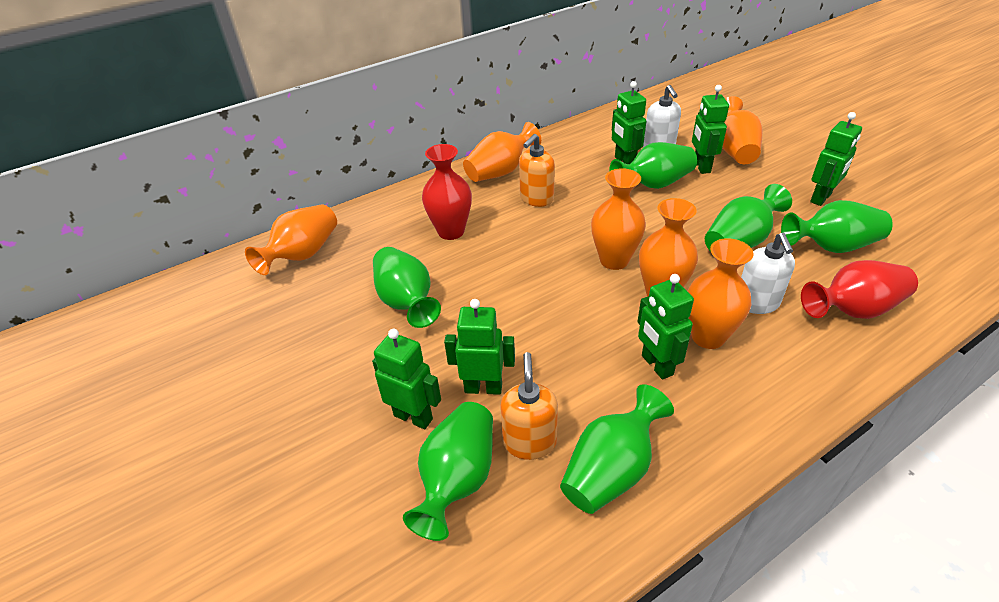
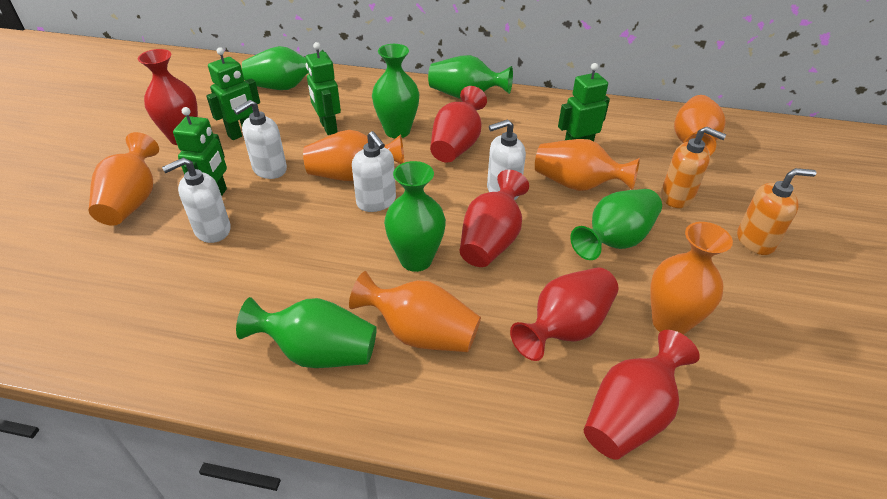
green robot: 6 -> 4
red vase: 2 -> 5
white soap dispenser: 2 -> 4

